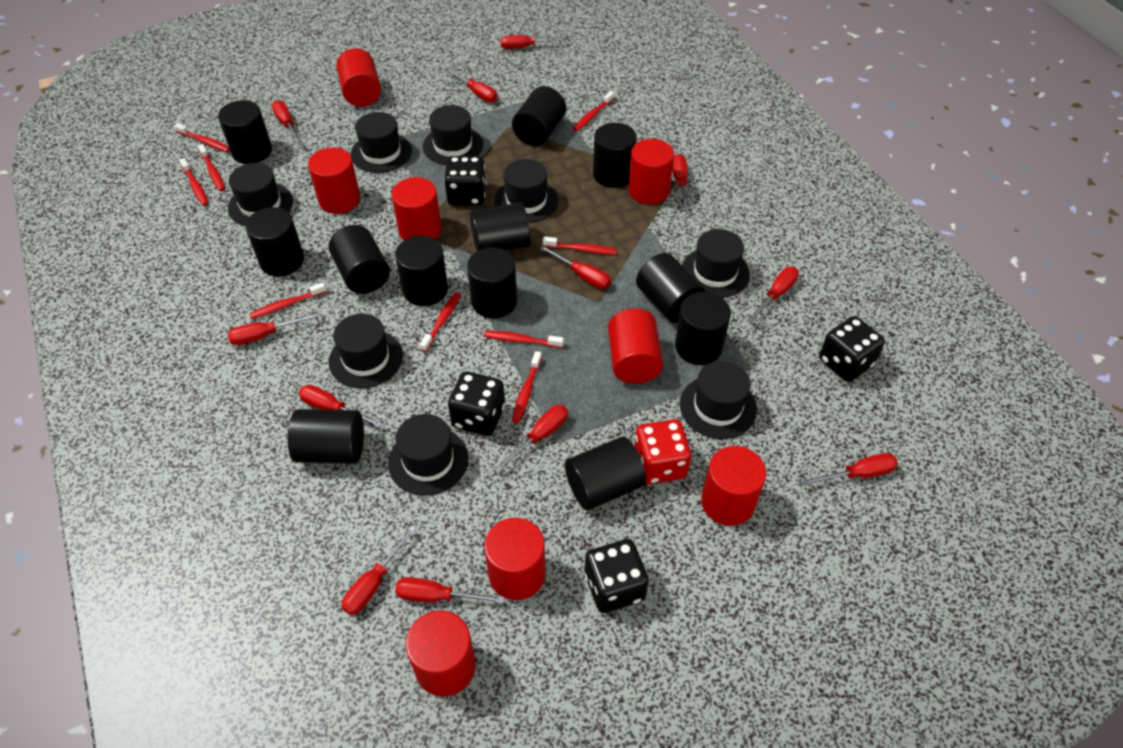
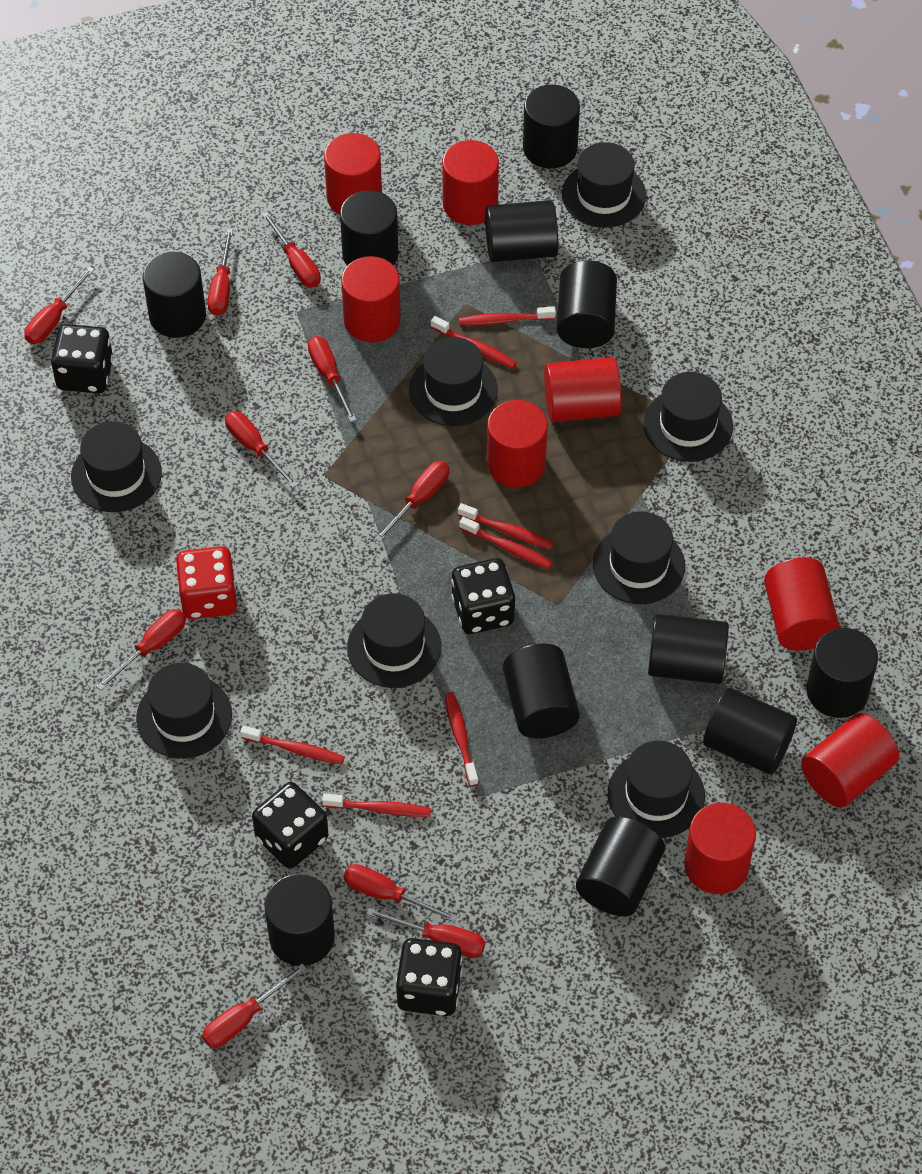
black cylinder: 12 -> 11
red screwdriver: 12 -> 10
red toothbrush: 9 -> 7

